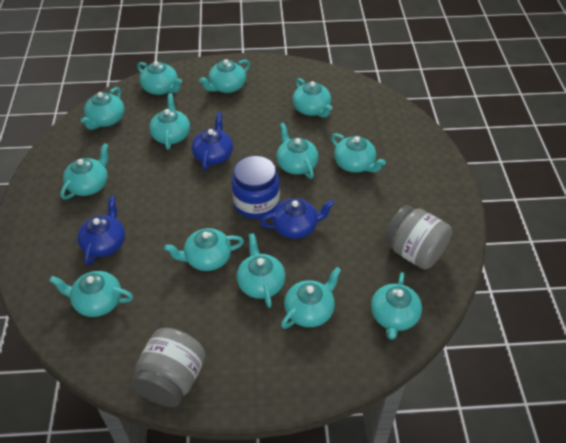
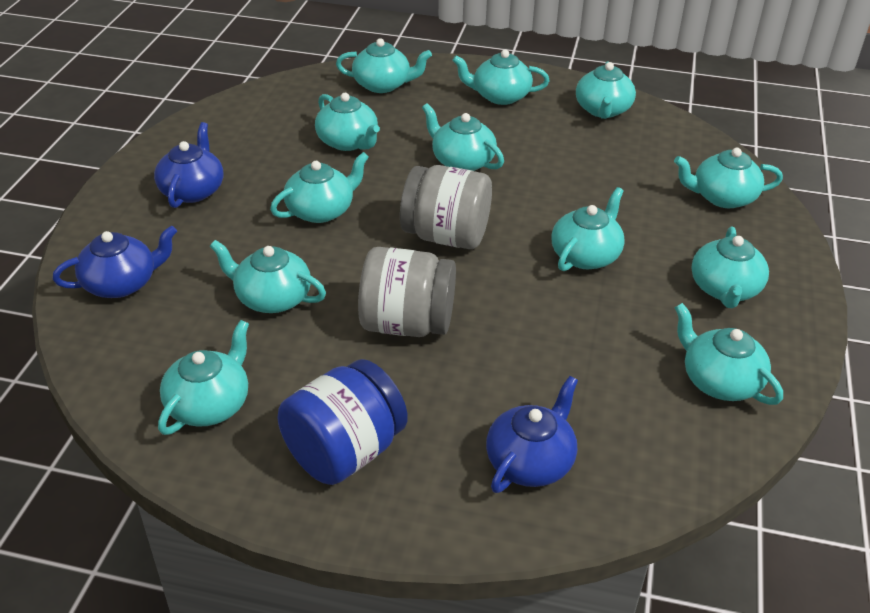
turquoise teapot: 13 -> 12

